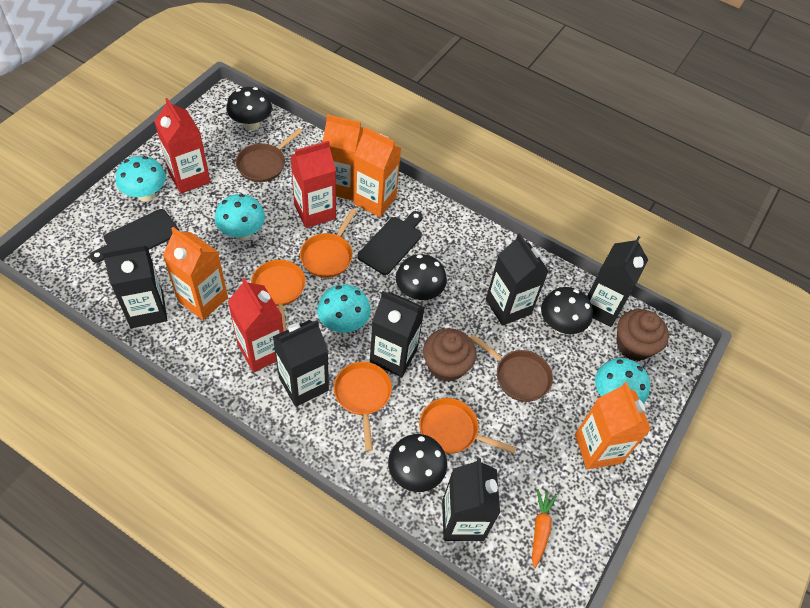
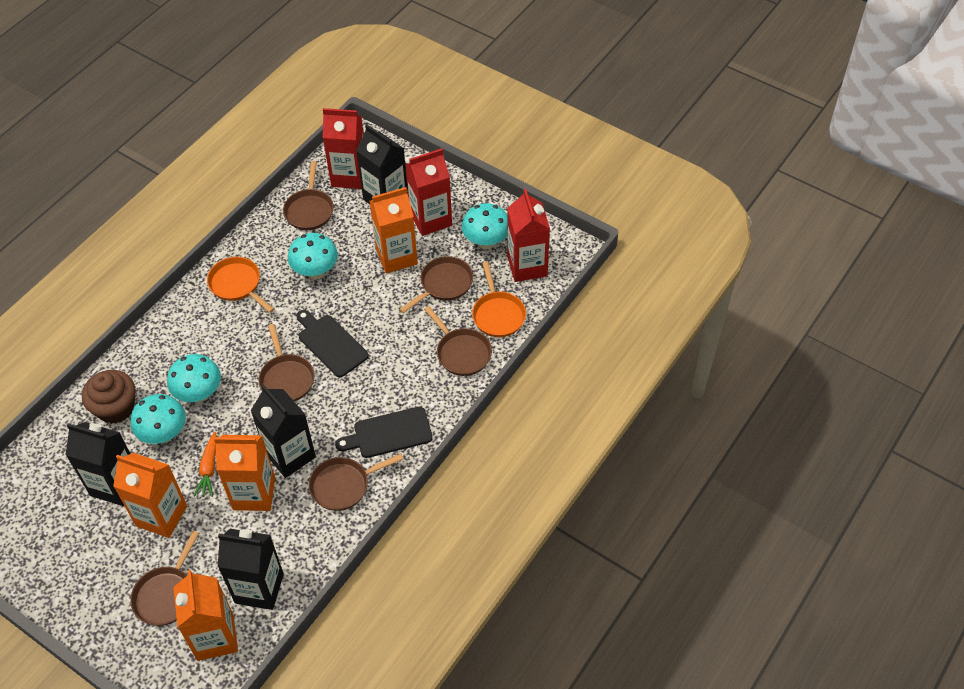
black carton: 6 -> 4
black mushroom: 4 -> 0
brown cupcake: 2 -> 1
brown pan: 2 -> 6
orange pan: 4 -> 2

